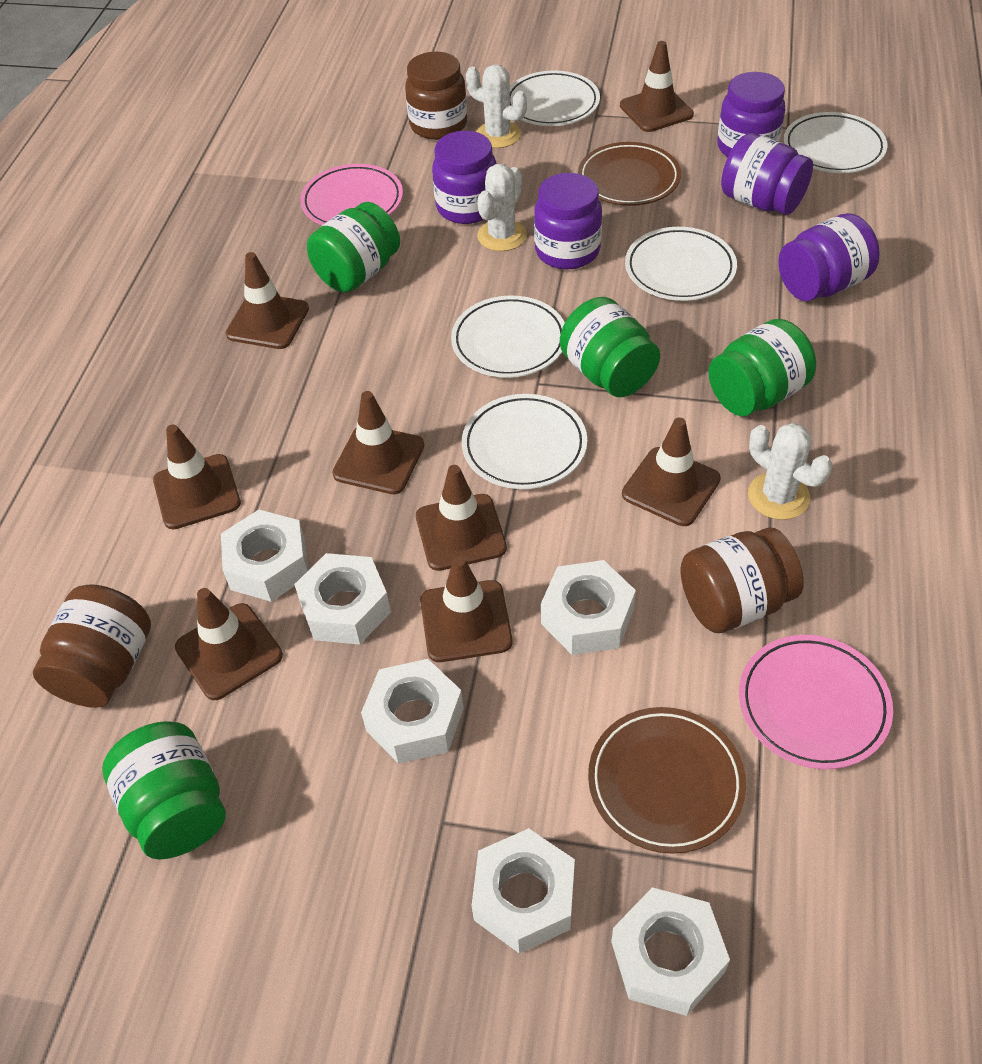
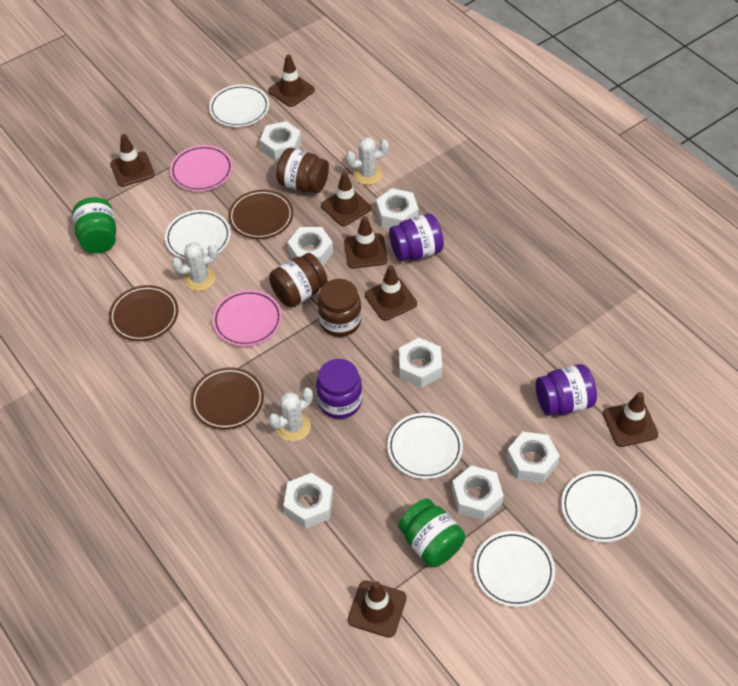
brown plate: 2 -> 3
brown traffic cone: 8 -> 7
green jar: 4 -> 2
purple jar: 5 -> 3
white nut: 6 -> 7

